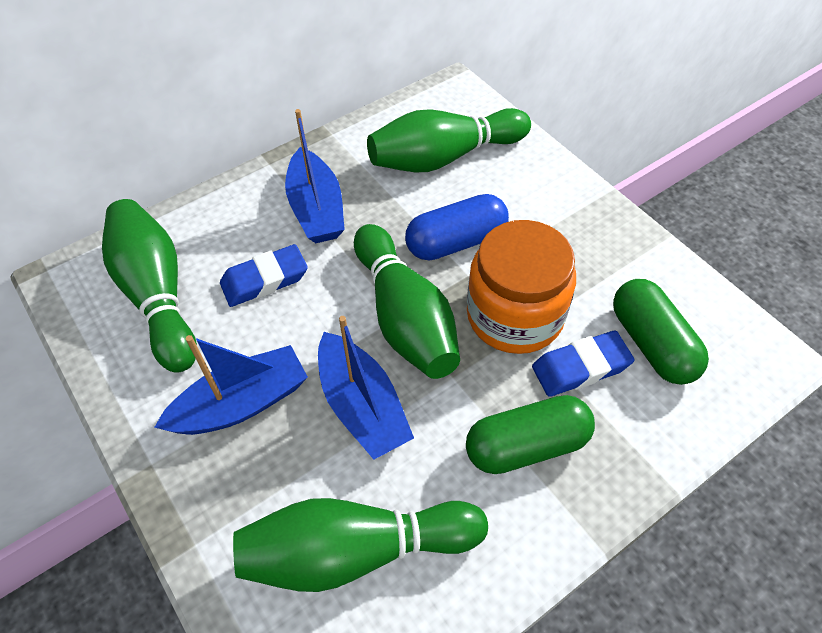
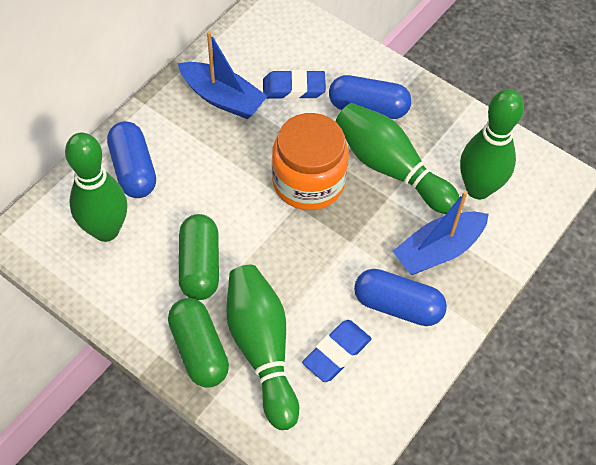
blue boat: 3 -> 2
blue capsule: 1 -> 3

